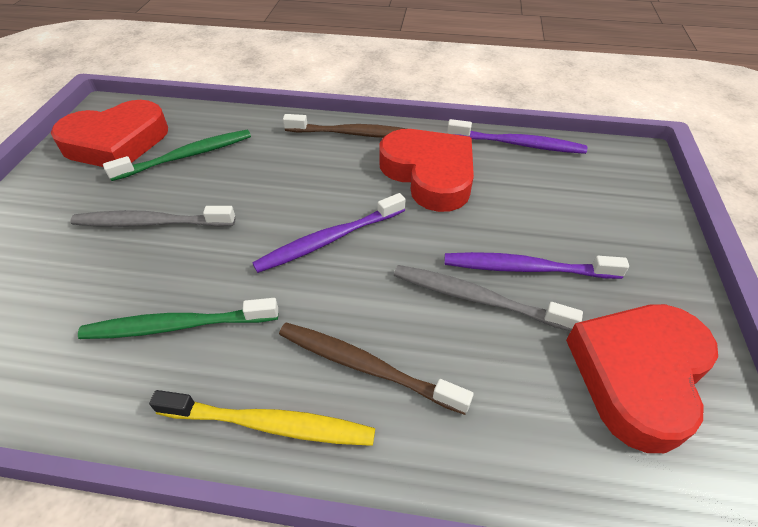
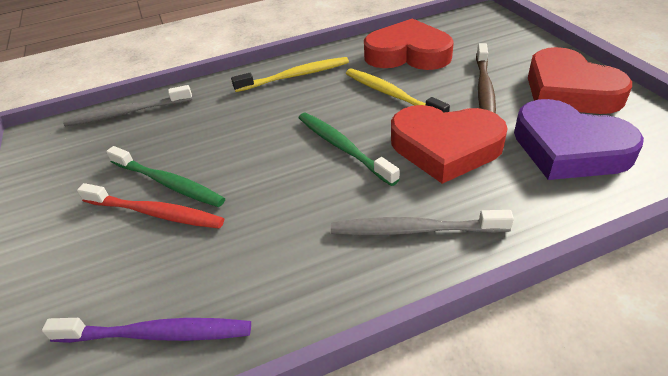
brown toothbrush: 2 -> 1
purple heart: 0 -> 1
purple toothbrush: 3 -> 1
red toothbrush: 0 -> 1
yellow toothbrush: 1 -> 2

